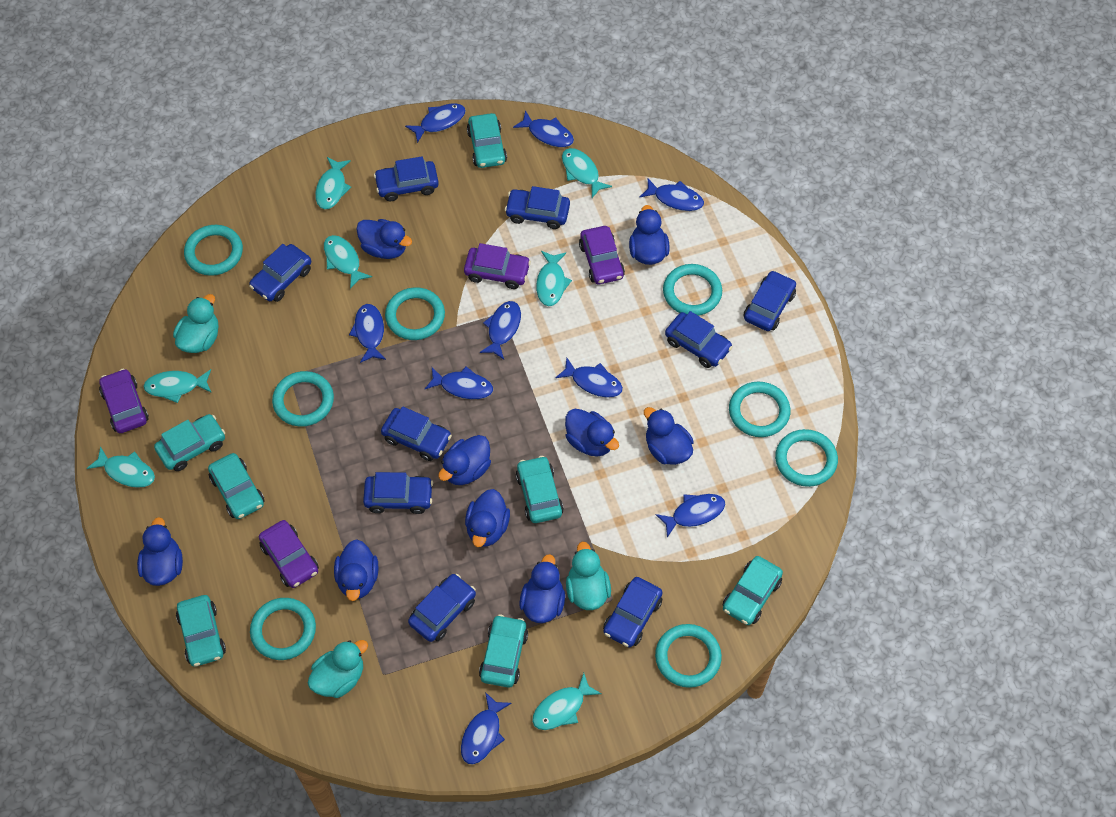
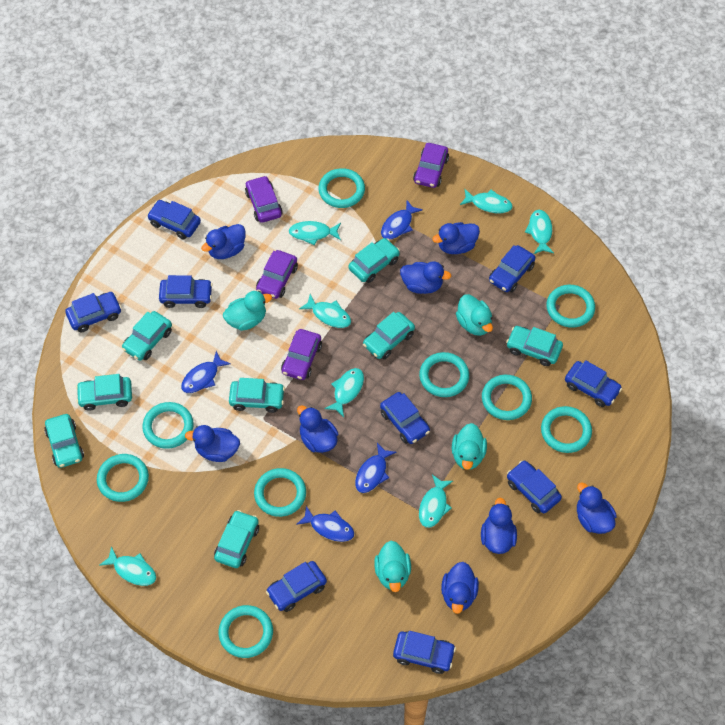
blue duck: 9 -> 8
blue fish: 9 -> 4
turquoise car: 7 -> 8
turquoise duck: 3 -> 4
turquoise ring: 8 -> 9

